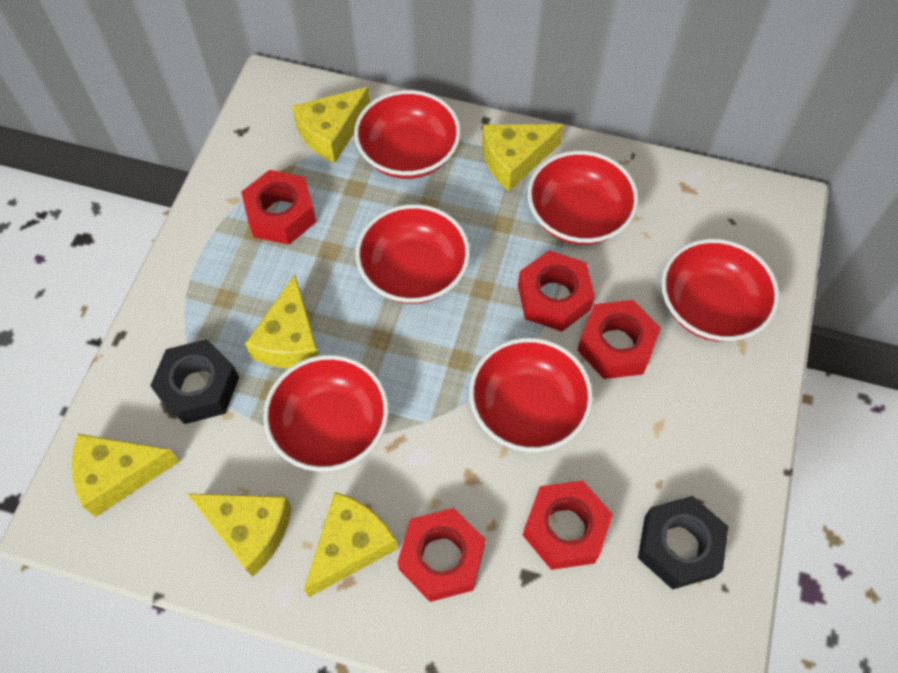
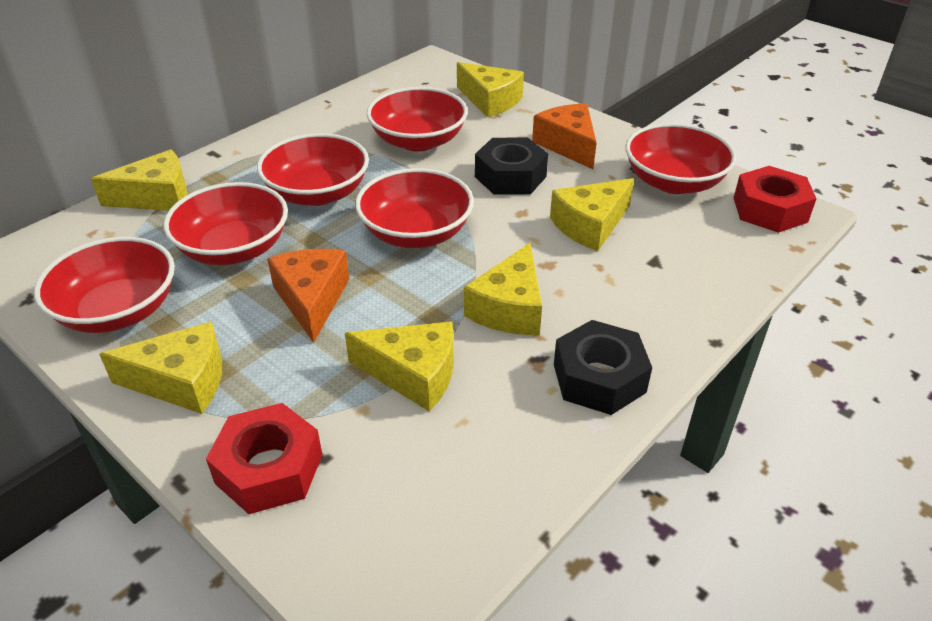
orange cheese: 0 -> 2
red nut: 5 -> 2

